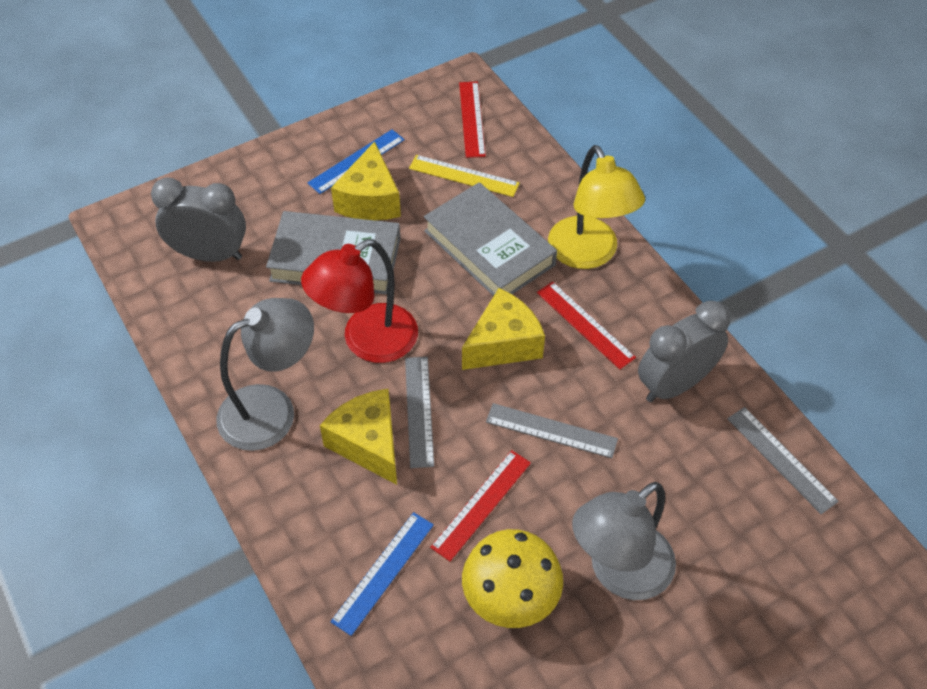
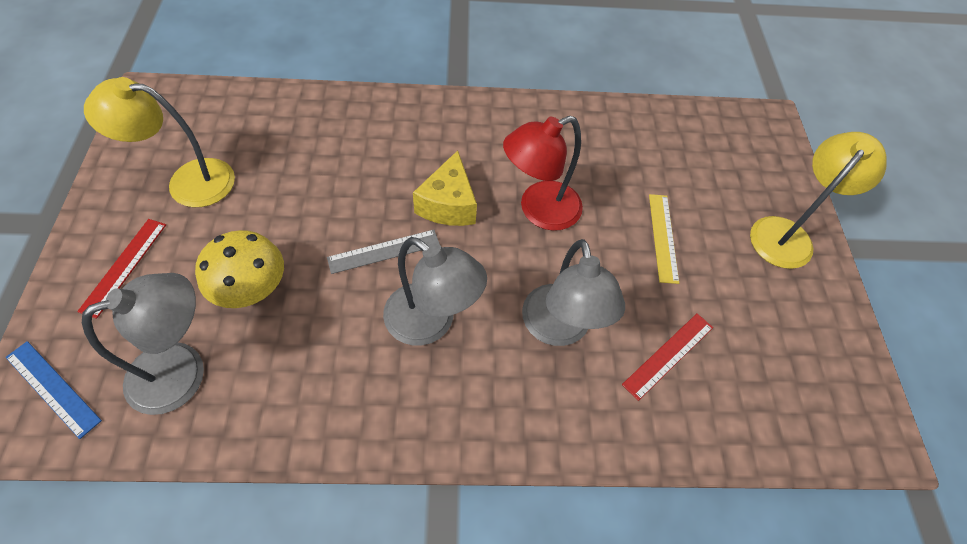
blue ruler: 2 -> 1
grey book: 2 -> 0
grey clock: 2 -> 0
grey lamp: 2 -> 3
grey ruler: 3 -> 1
red ruler: 3 -> 2
yellow cheese: 3 -> 1
yellow lamp: 1 -> 2

